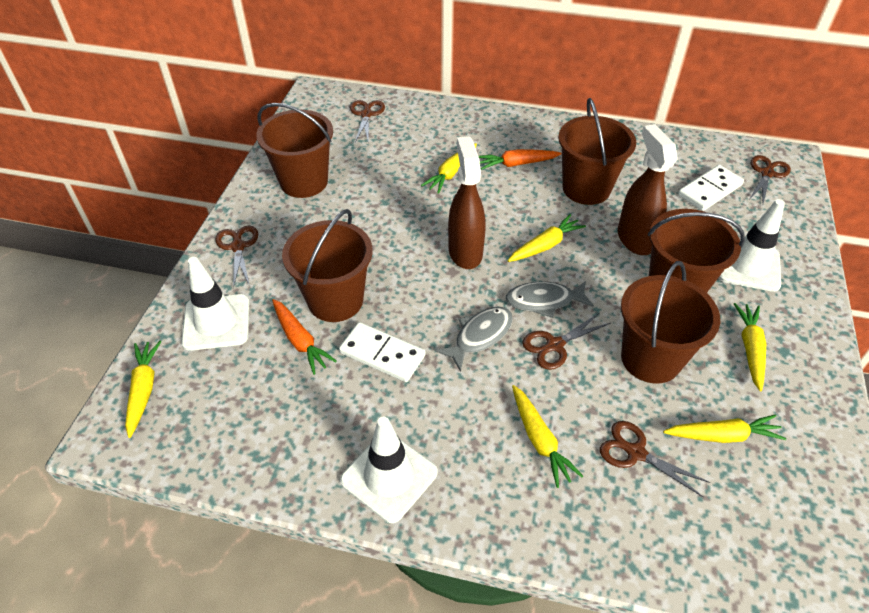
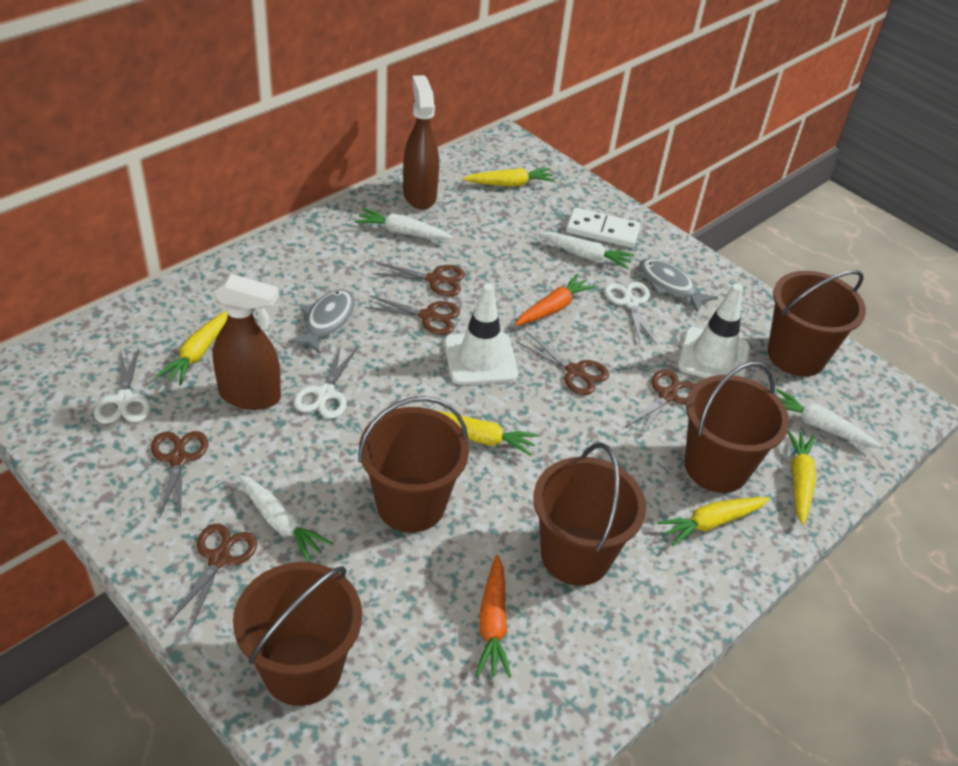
brown scissors: 5 -> 6
white carrot: 0 -> 4
white domino: 2 -> 1
white scissors: 0 -> 3
white traffic cone: 3 -> 2
yellow carrot: 6 -> 5

